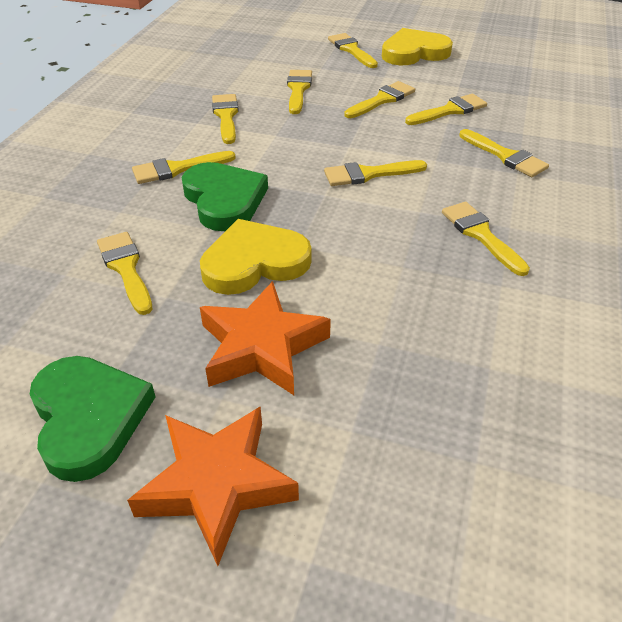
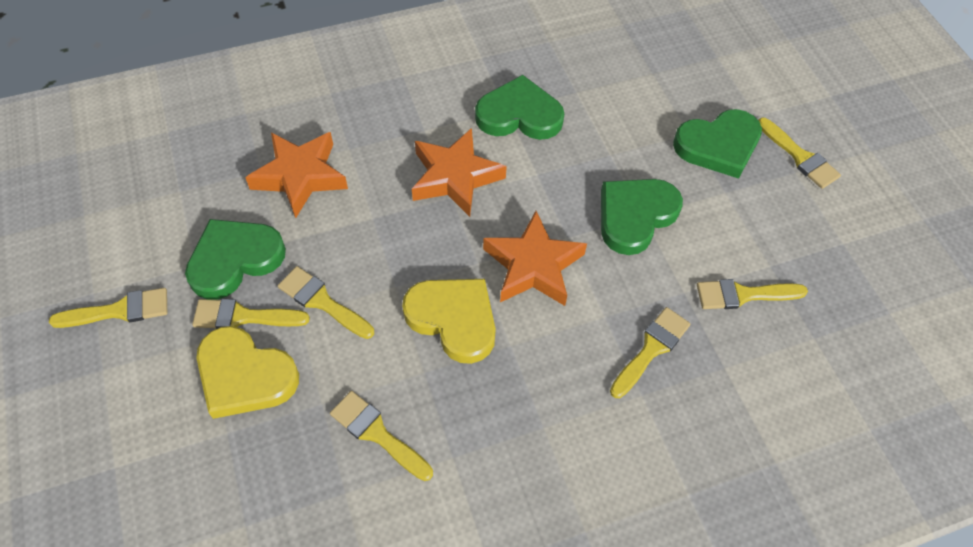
green heart: 2 -> 4
orange star: 2 -> 3
yellow brush: 10 -> 7

